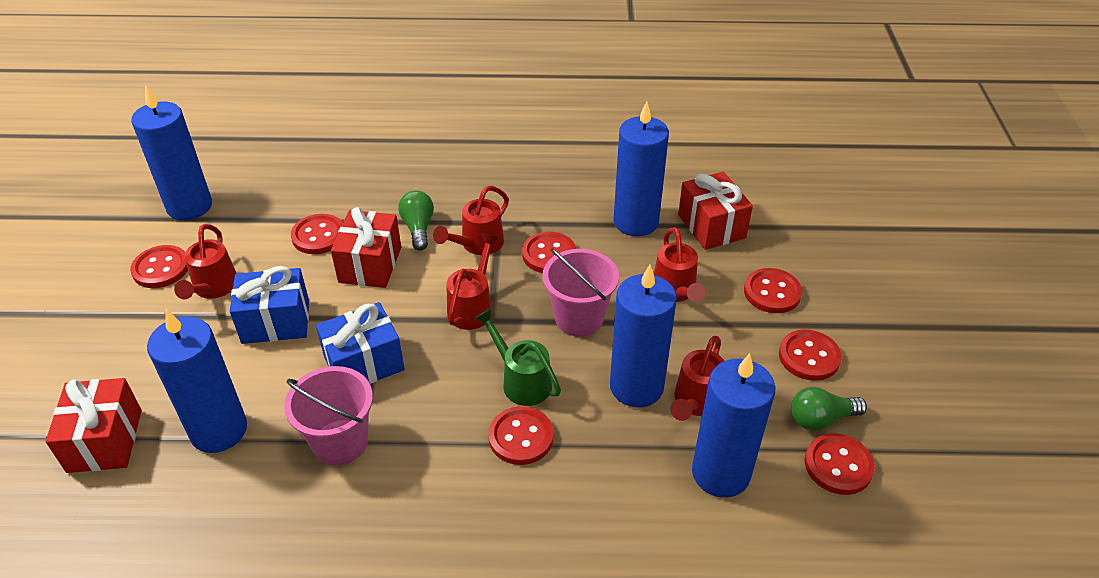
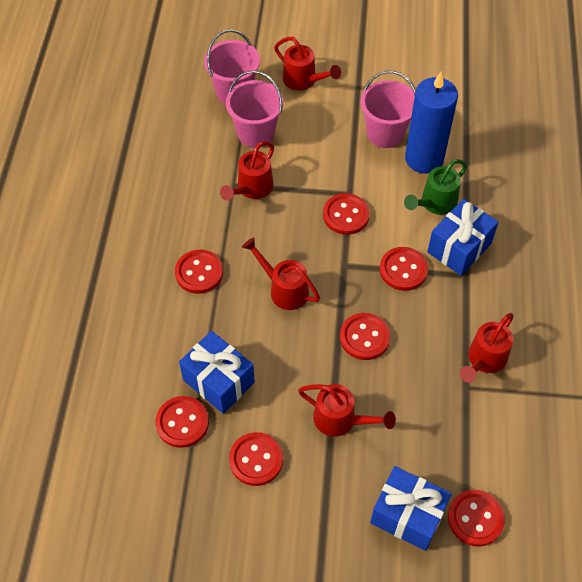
blue candle: 5 -> 1
blue gift: 2 -> 3
green light bulb: 2 -> 0
pink bucket: 2 -> 3
red gift: 3 -> 0

